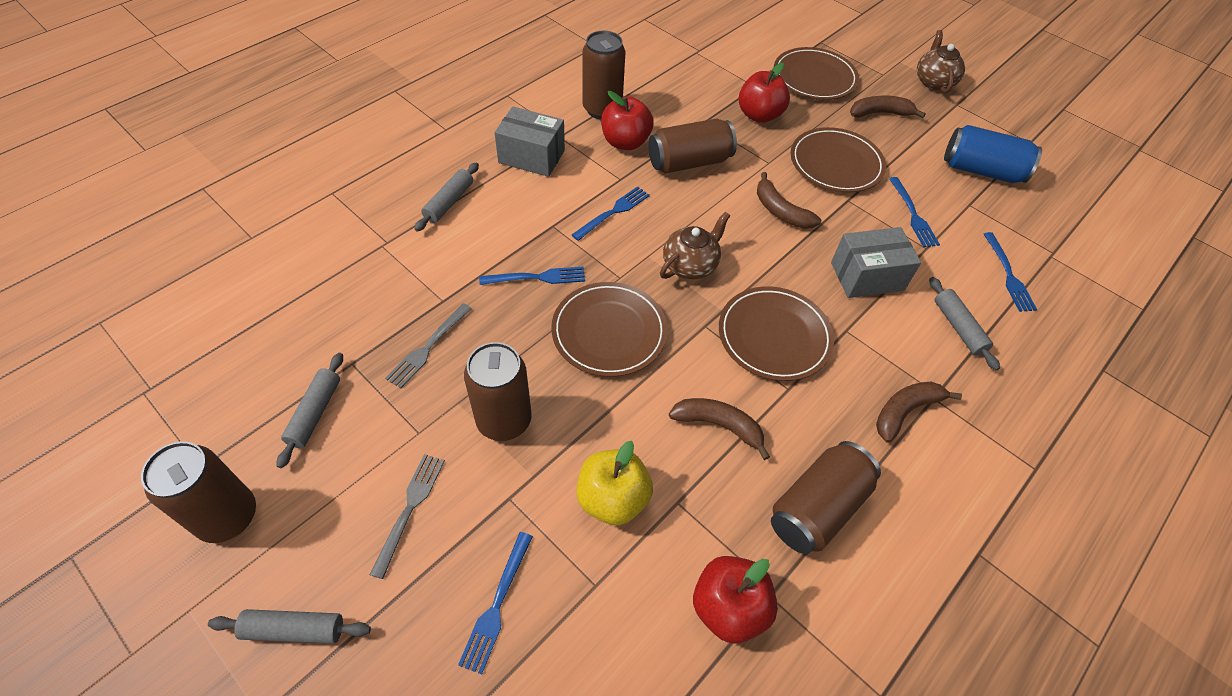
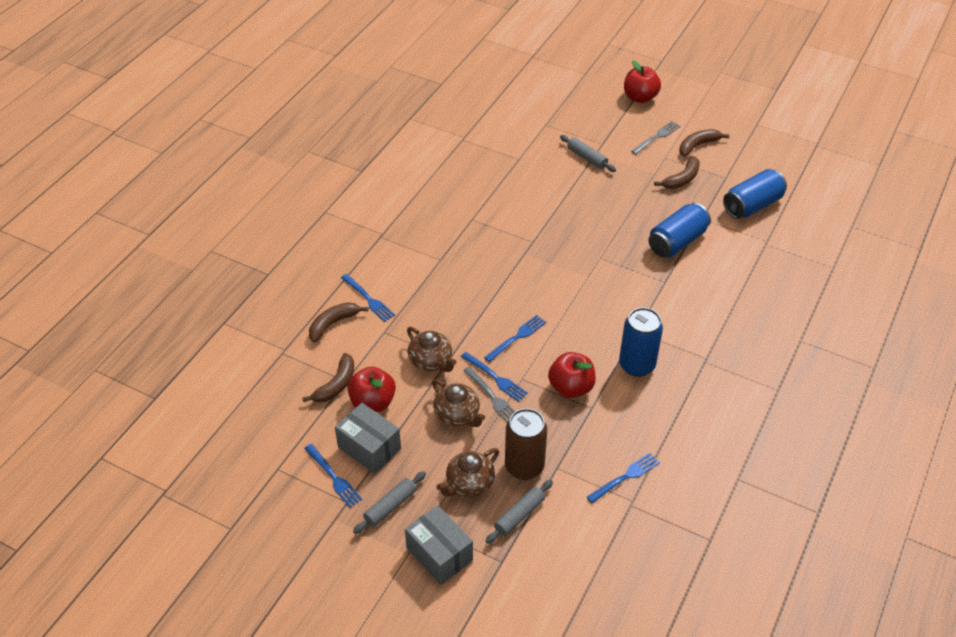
blue can: 1 -> 3
brown can: 5 -> 1
brown plate: 4 -> 0
brown teapot: 2 -> 3
grey rolling pin: 4 -> 3
yellow apple: 1 -> 0

